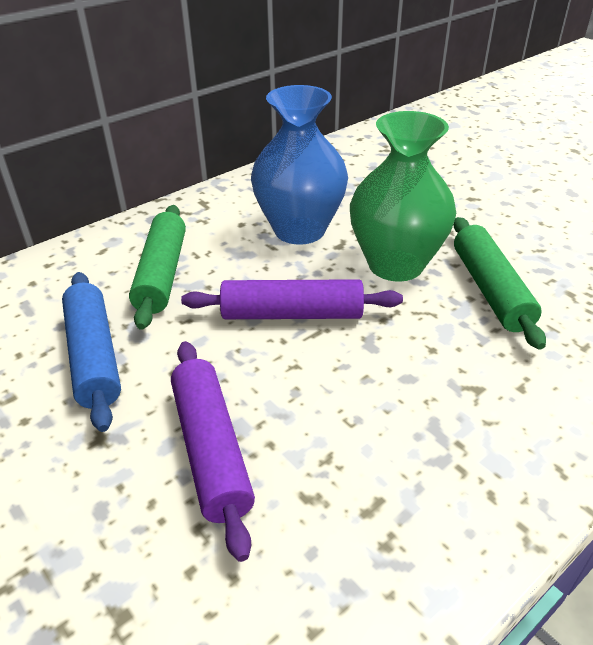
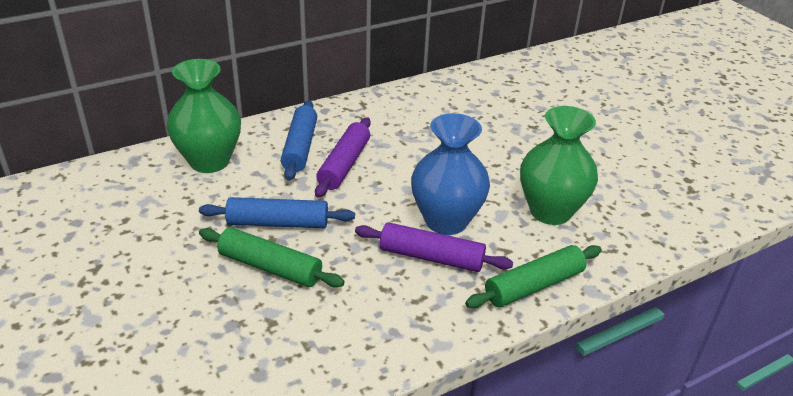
blue rolling pin: 1 -> 2
green vase: 1 -> 2

